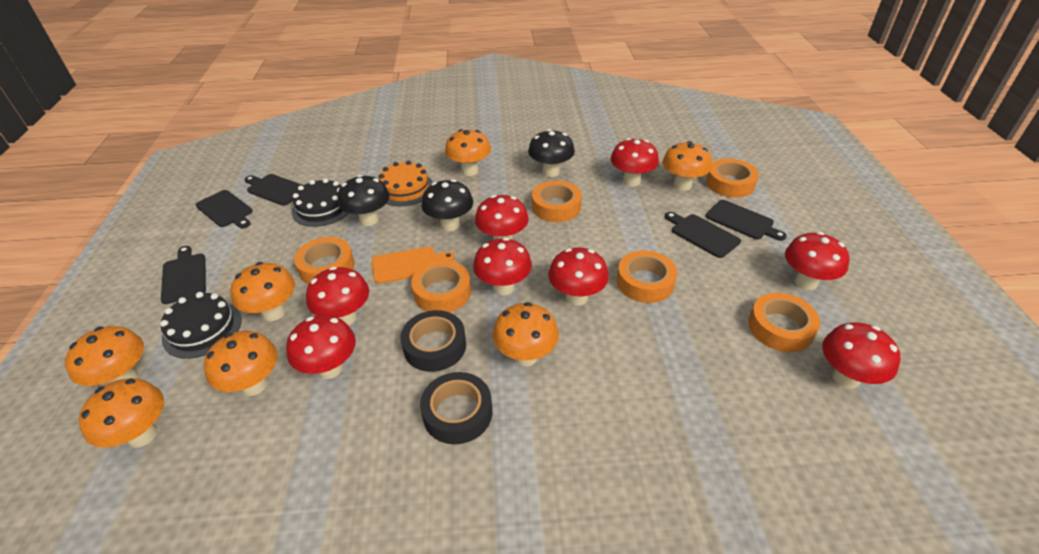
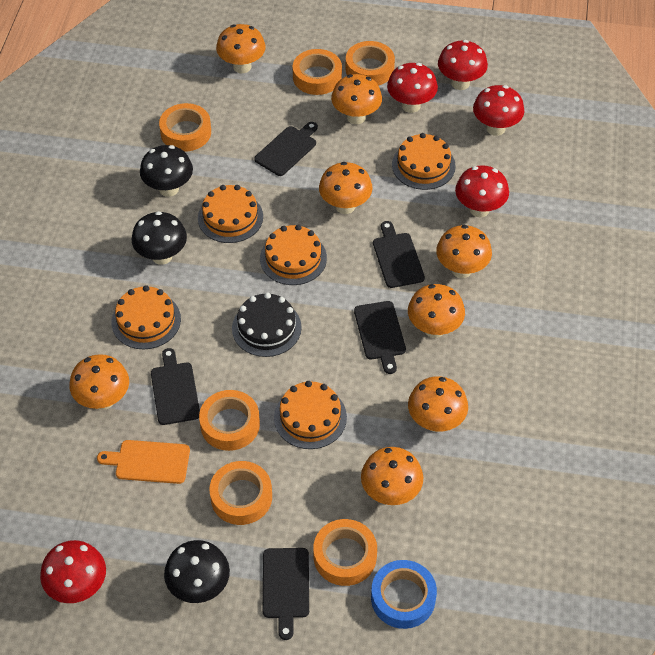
black cake: 2 -> 1
black tape: 2 -> 0
blue tape: 0 -> 1
orange cake: 1 -> 5
orange mushroom: 7 -> 8
red mushroom: 8 -> 5

